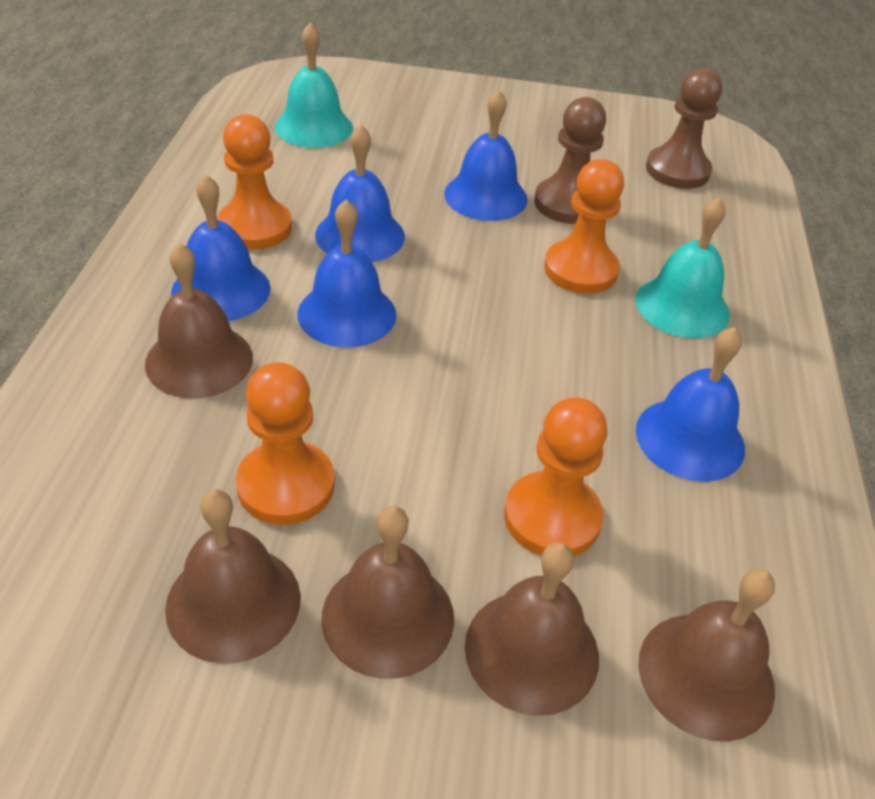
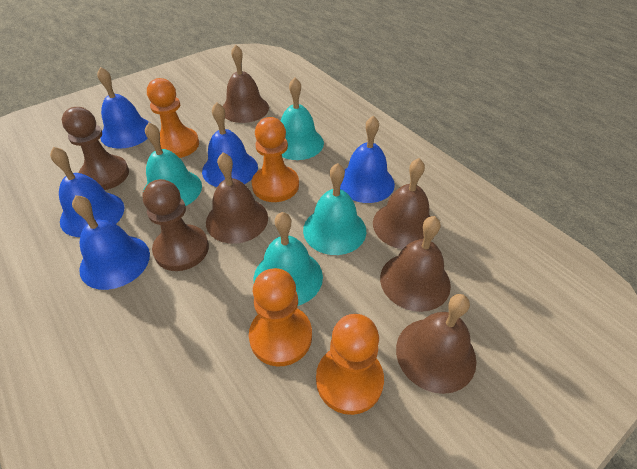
turquoise bell: 2 -> 4

